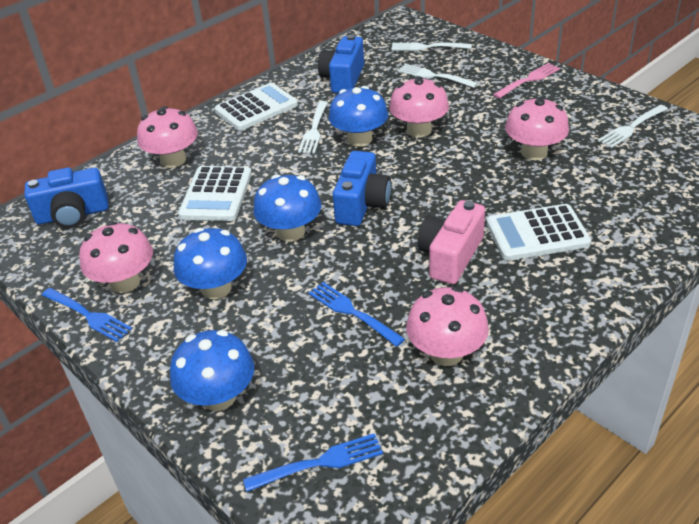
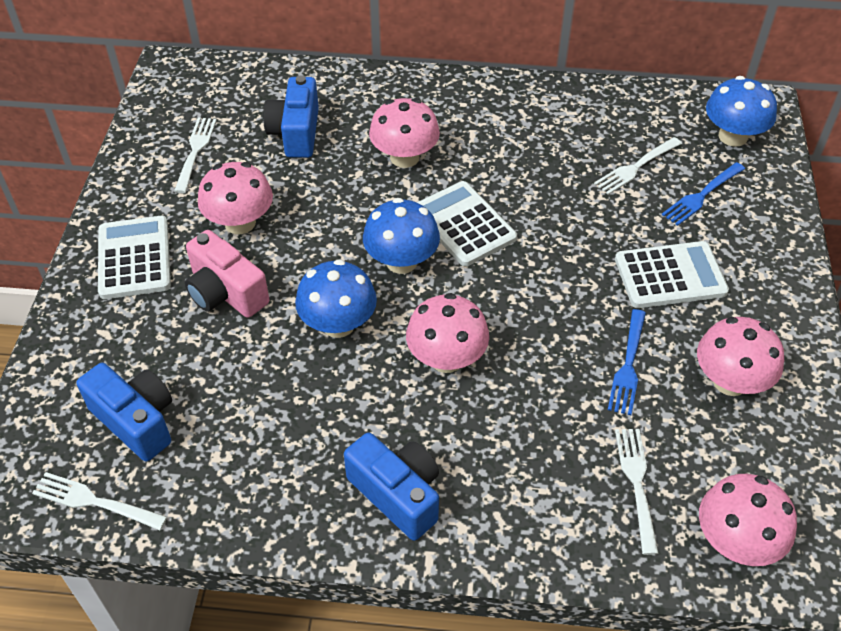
blue fork: 3 -> 2
blue mushroom: 4 -> 3
pink fork: 1 -> 0

